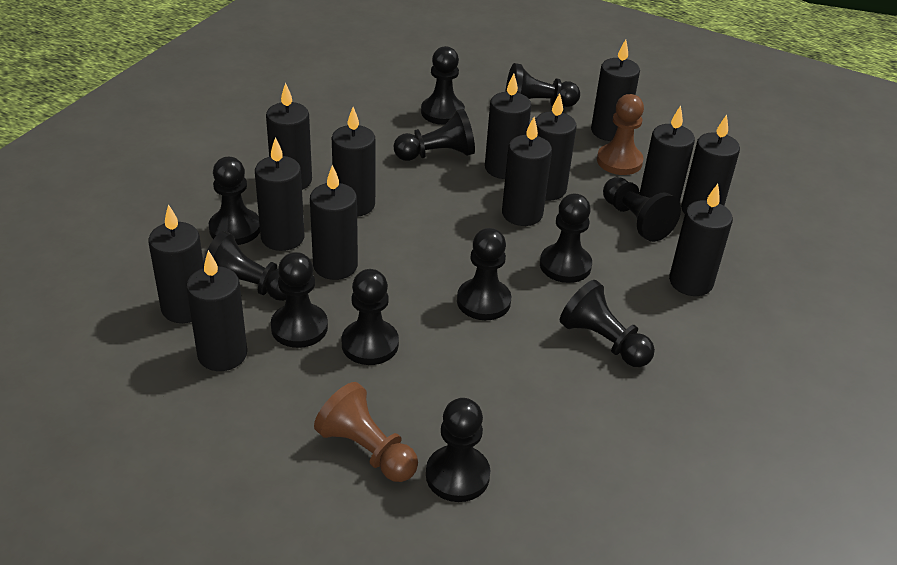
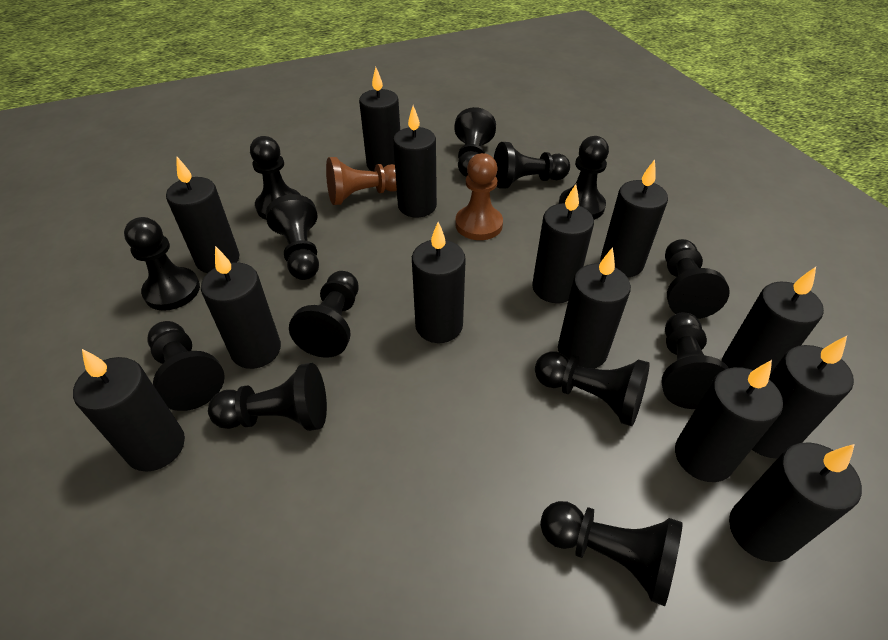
black pawn: 12 -> 13

